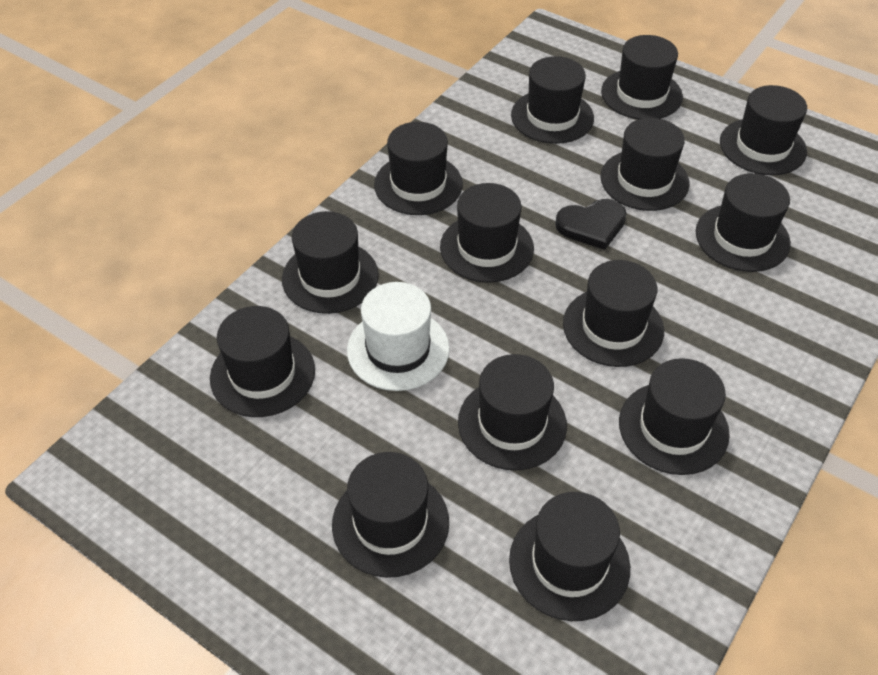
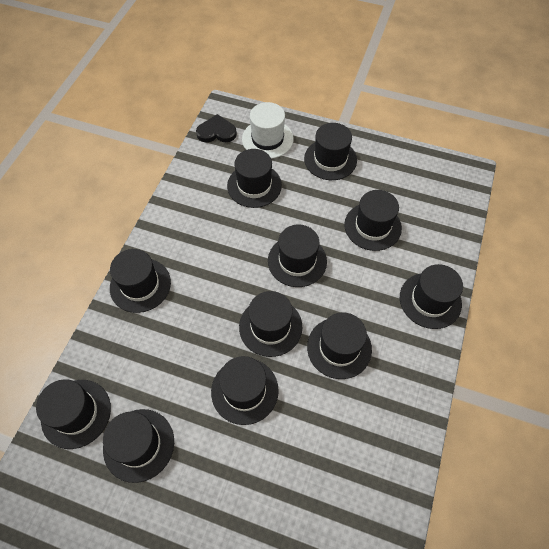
black hat: 14 -> 11

